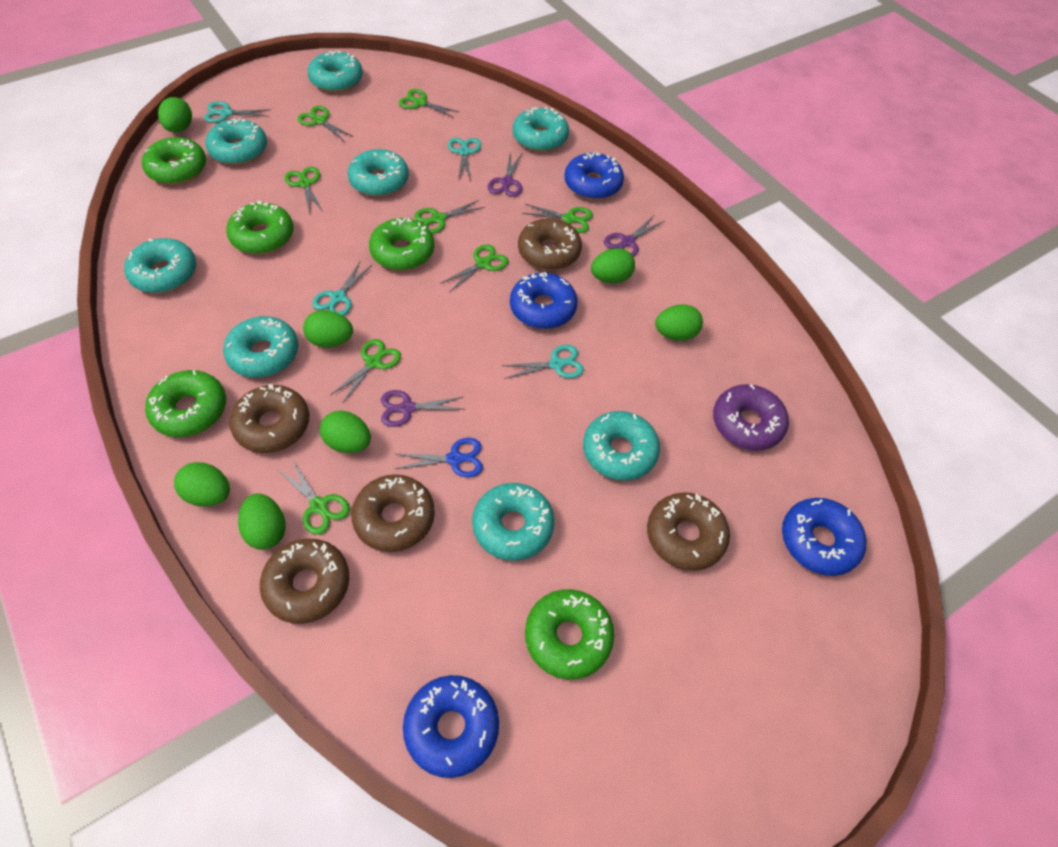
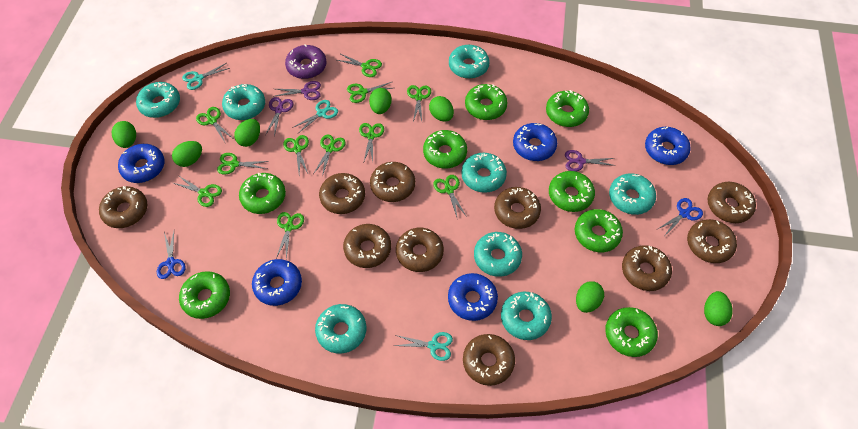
blue donut: 4 -> 5
blue scissors: 1 -> 2
brown donut: 5 -> 10
green donut: 5 -> 8
green scissors: 8 -> 11
turquoise scissors: 4 -> 3

